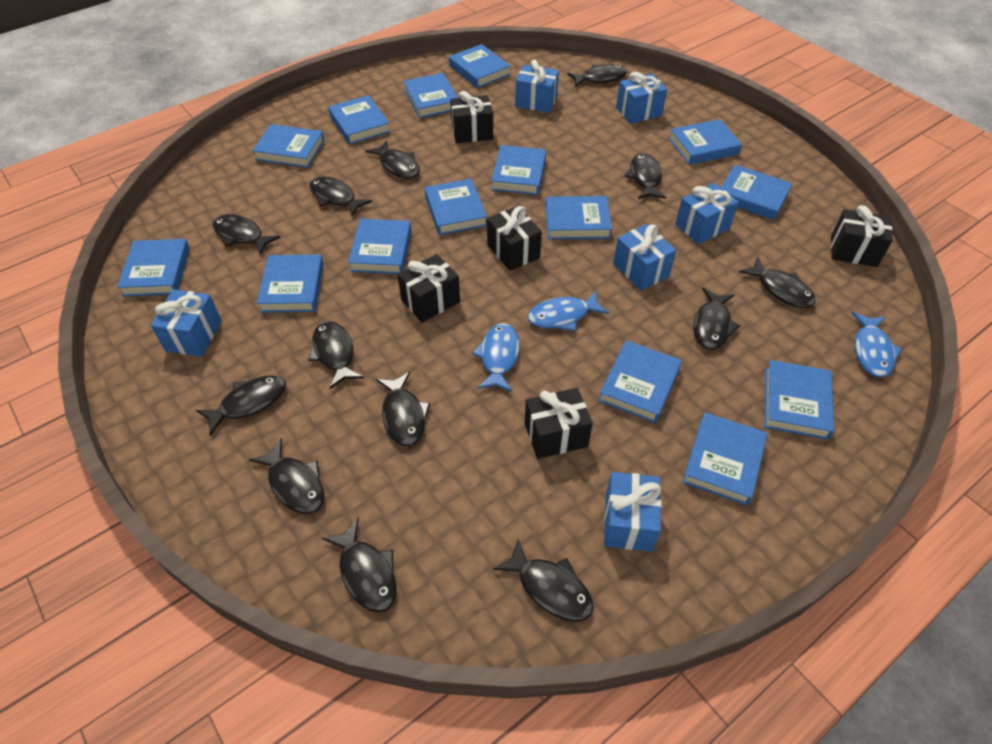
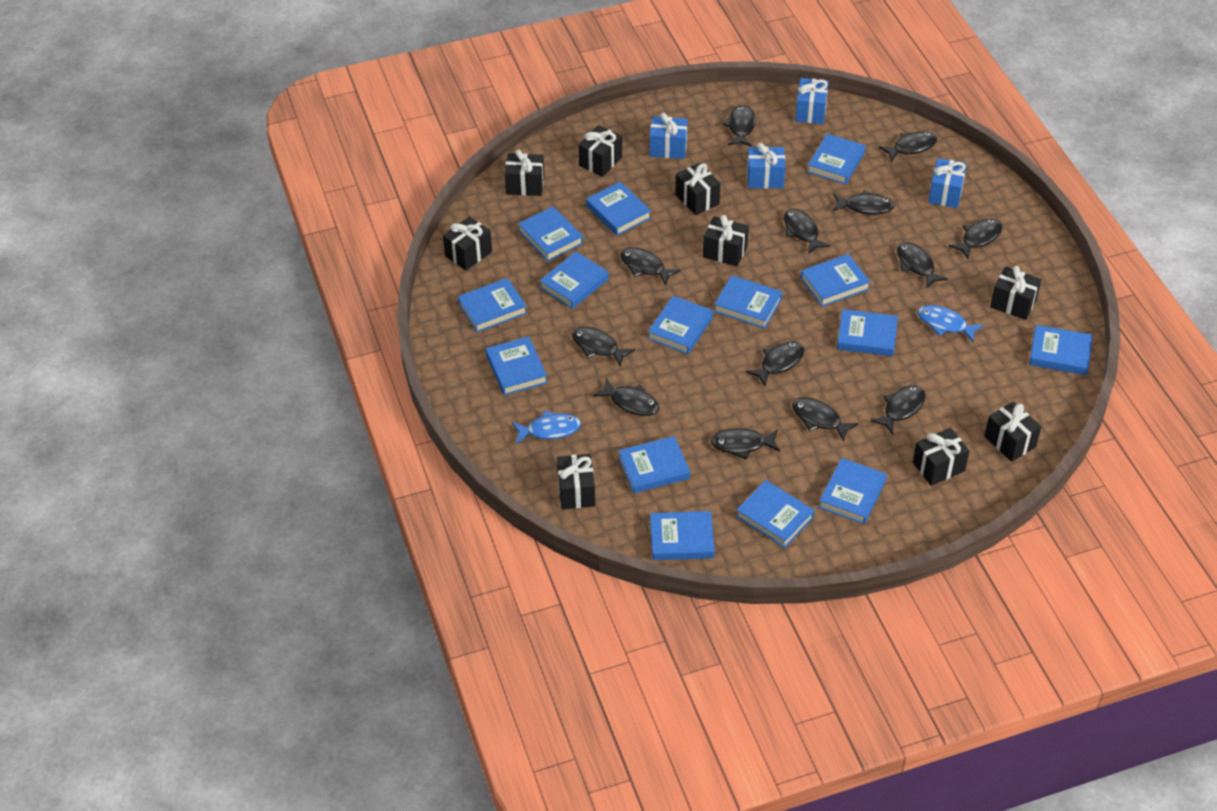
black gift: 5 -> 9
blue fish: 3 -> 2
blue gift: 6 -> 4

